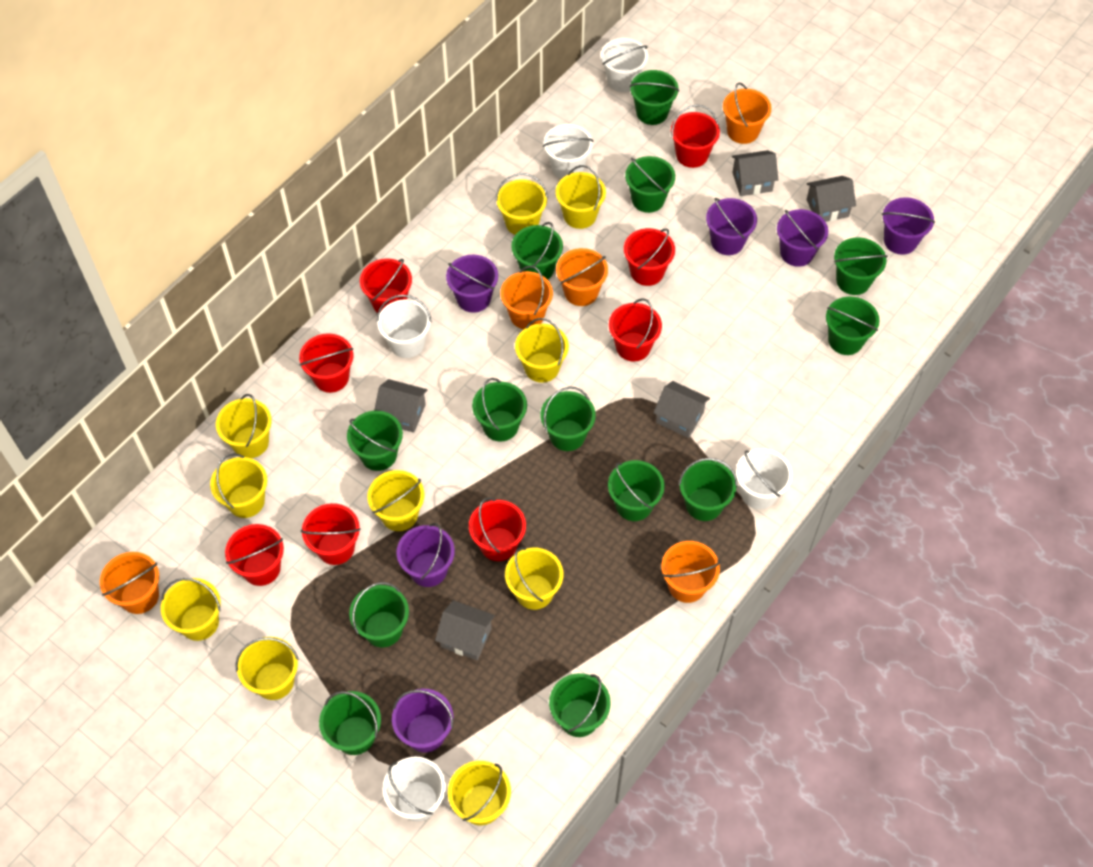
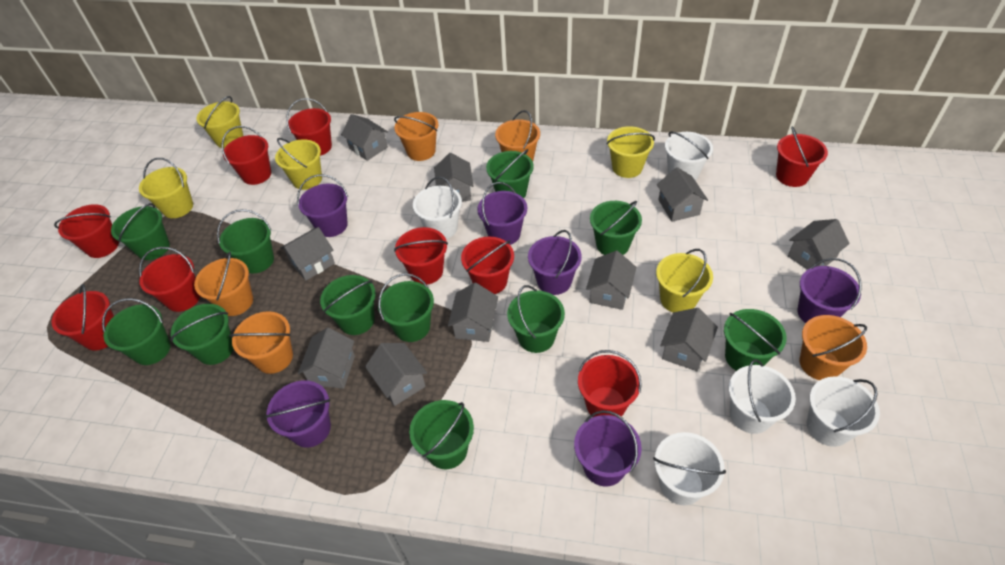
green bucket: 13 -> 11
grey house: 5 -> 10
red bucket: 8 -> 9
yellow bucket: 10 -> 5

